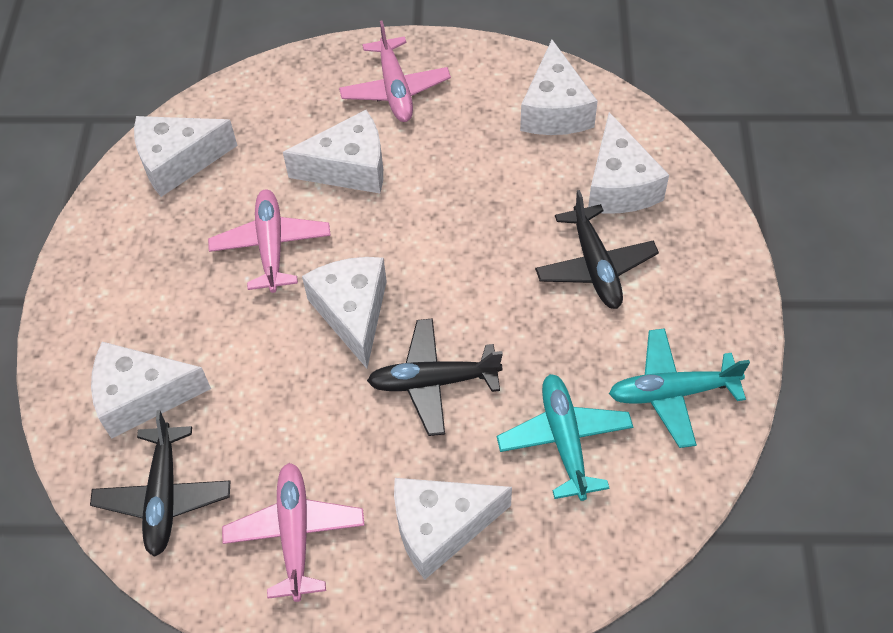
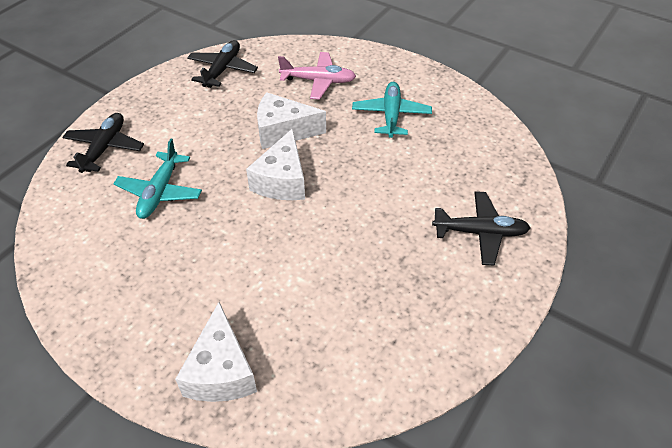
pink plane: 3 -> 1
white cheese: 7 -> 3

